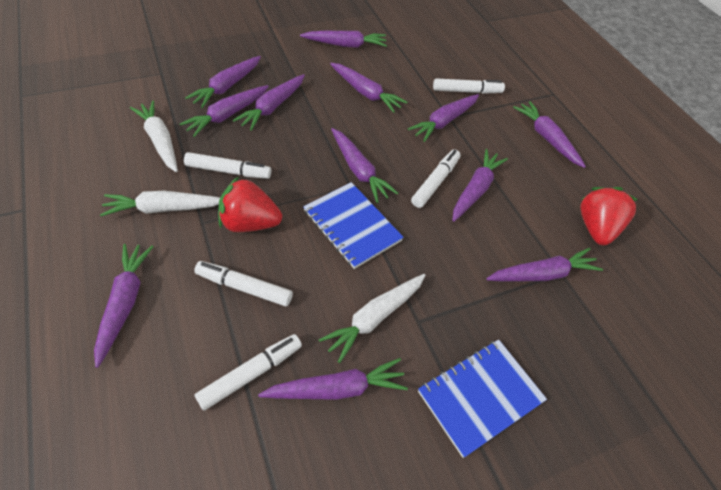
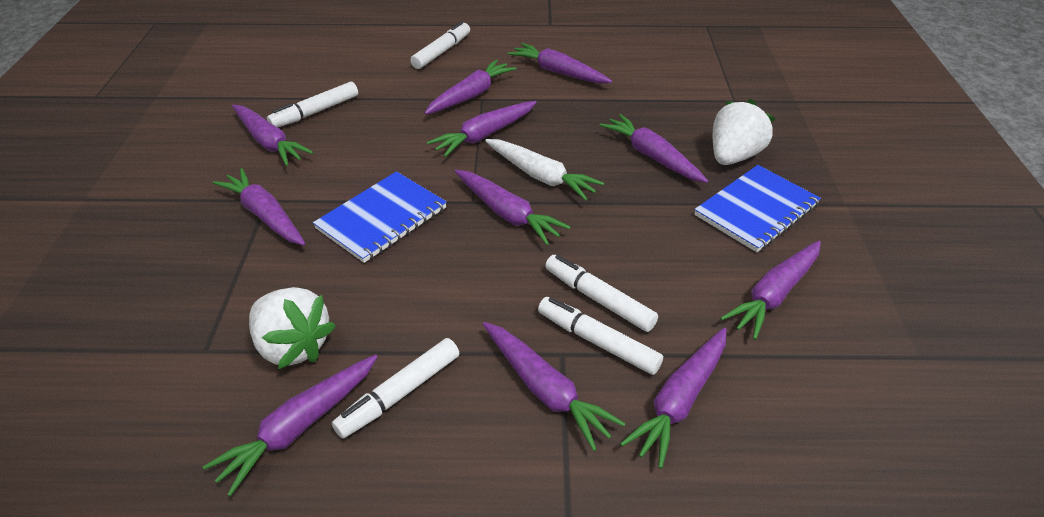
purple carrot: 12 -> 11
red strawberry: 2 -> 0
white carrot: 3 -> 1
white strawberry: 0 -> 2

